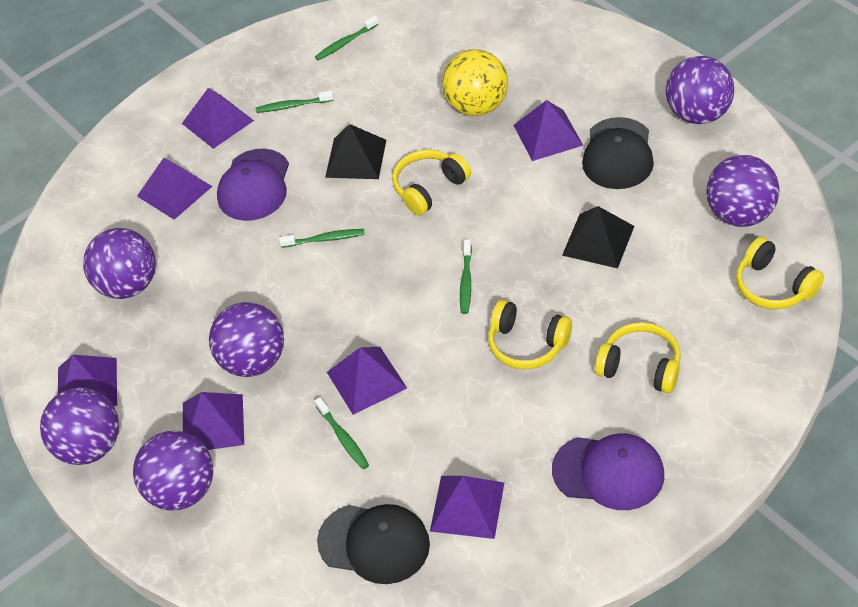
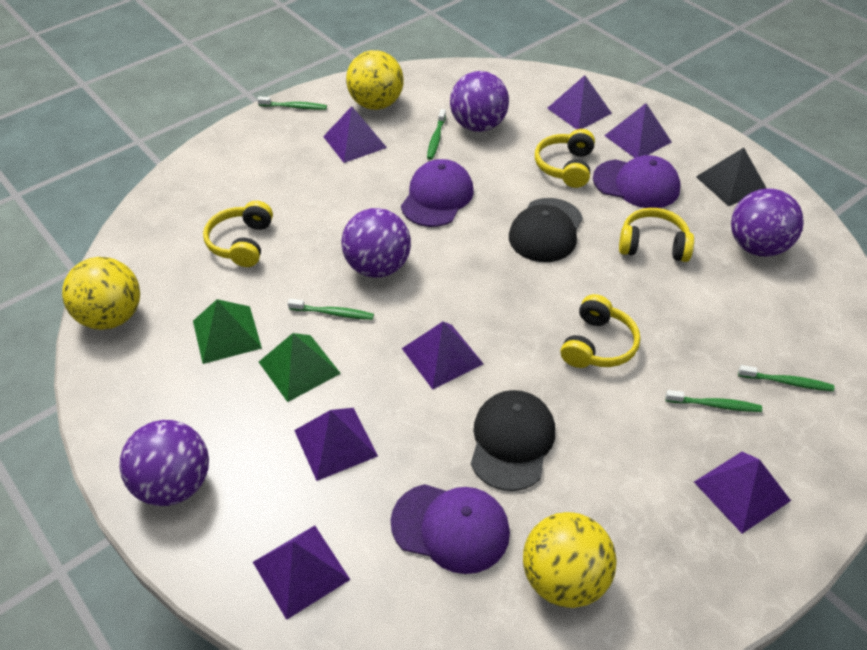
black pyramid: 2 -> 1
green pyramid: 0 -> 2
purple ball: 6 -> 4
purple cap: 2 -> 3
yellow ball: 1 -> 3

